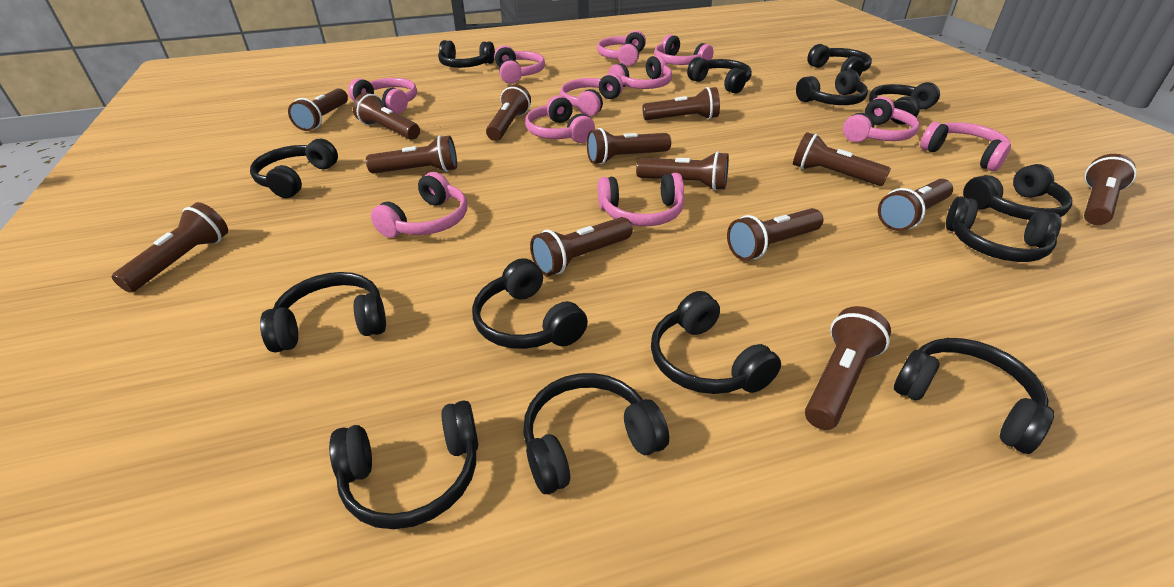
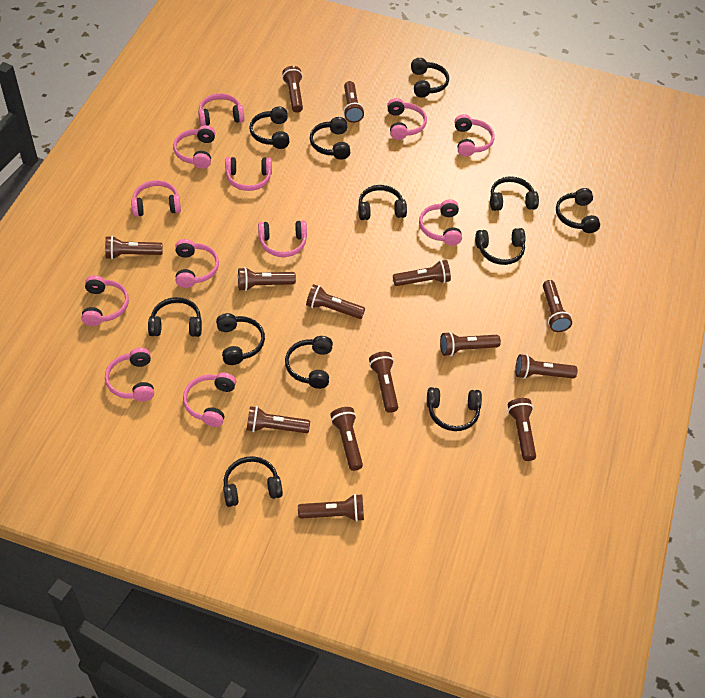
black headphones: 14 -> 12
pink headphones: 11 -> 12

